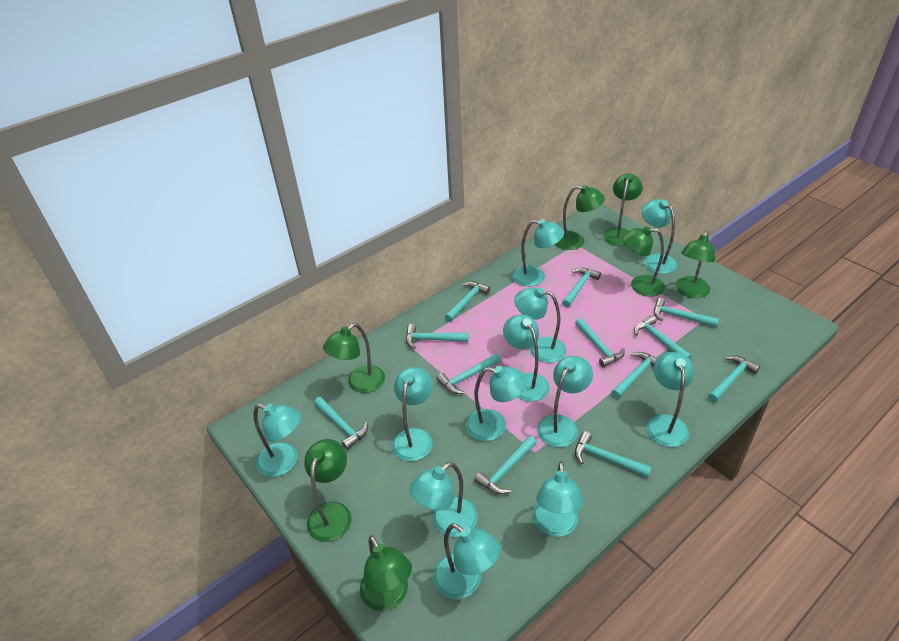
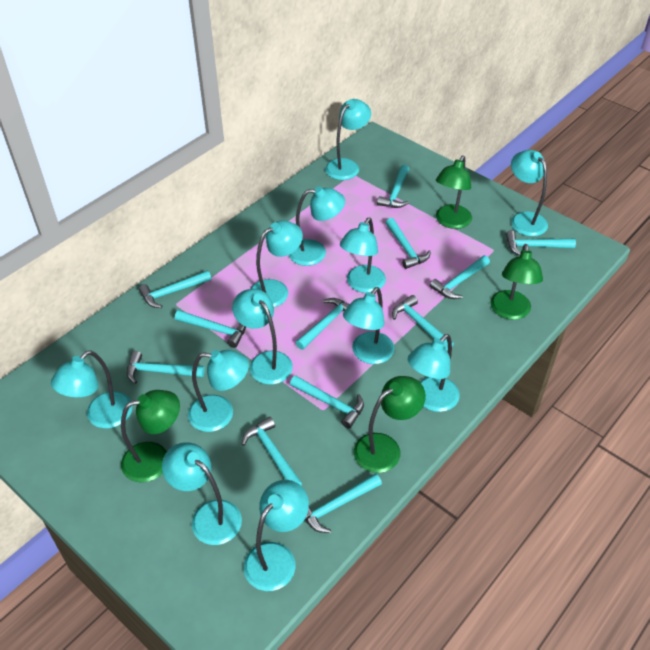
green lamp: 7 -> 4

